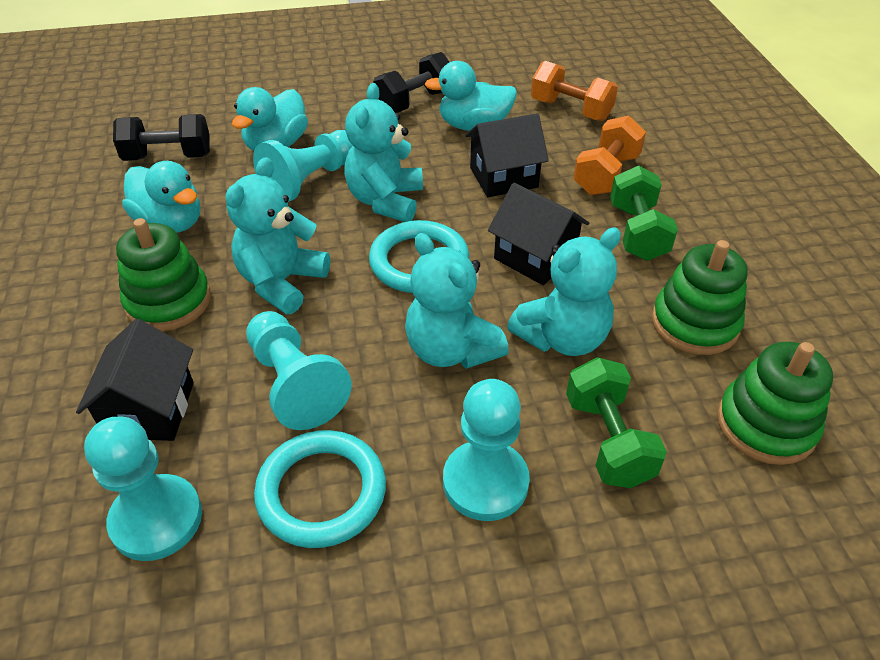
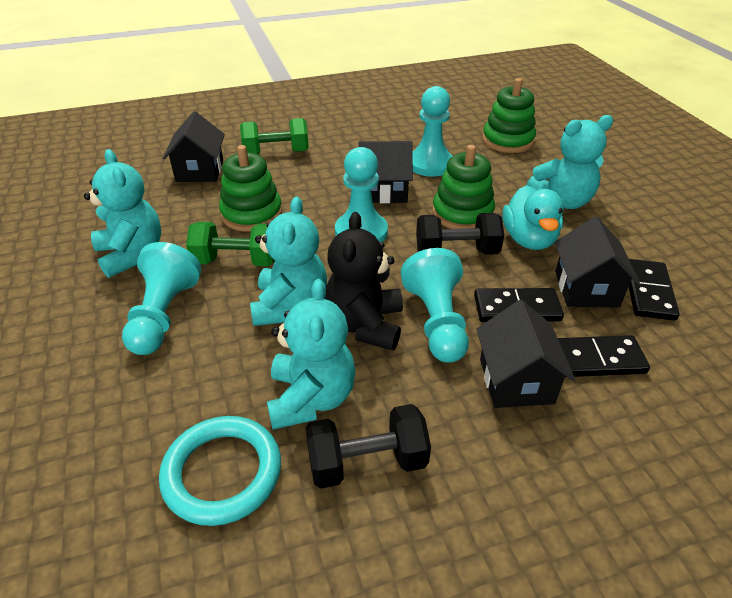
black domino: 0 -> 3
black house: 3 -> 4
black teddy bear: 0 -> 1
orange dumbbell: 2 -> 0
turquoise duck: 3 -> 1
turquoise ring: 2 -> 1

